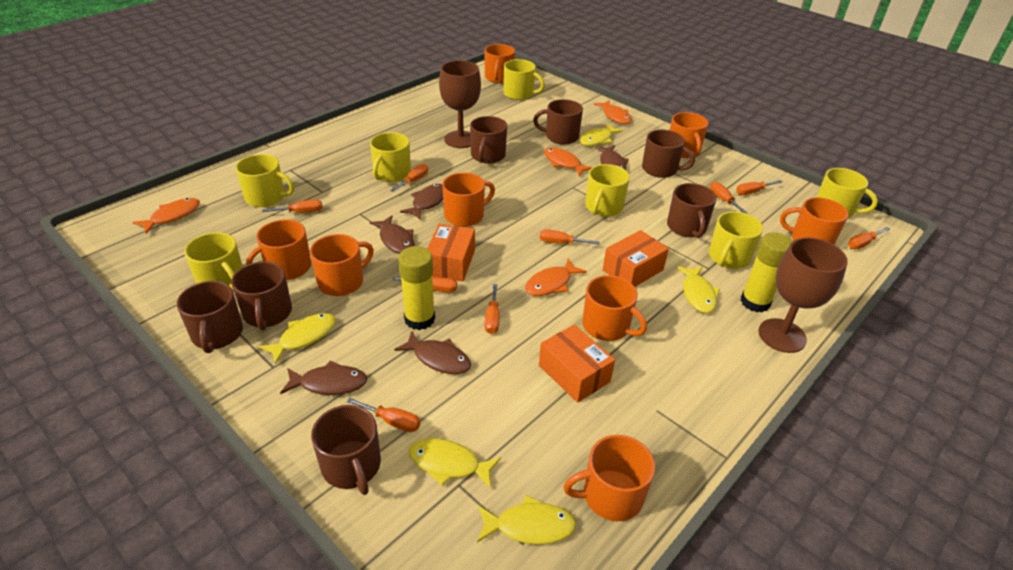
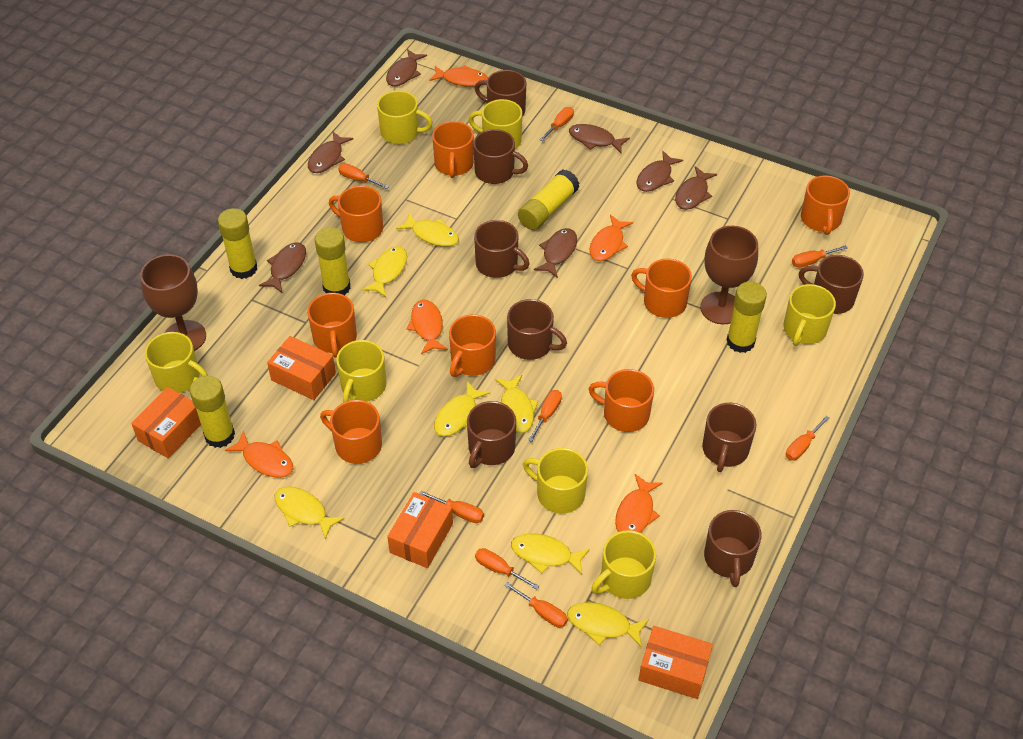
brown fish: 5 -> 7
brown mug: 7 -> 8
orange box: 3 -> 4
orange fish: 4 -> 5
orange screwdriver: 9 -> 8
yellow fish: 5 -> 7
yellow glue stick: 2 -> 5

